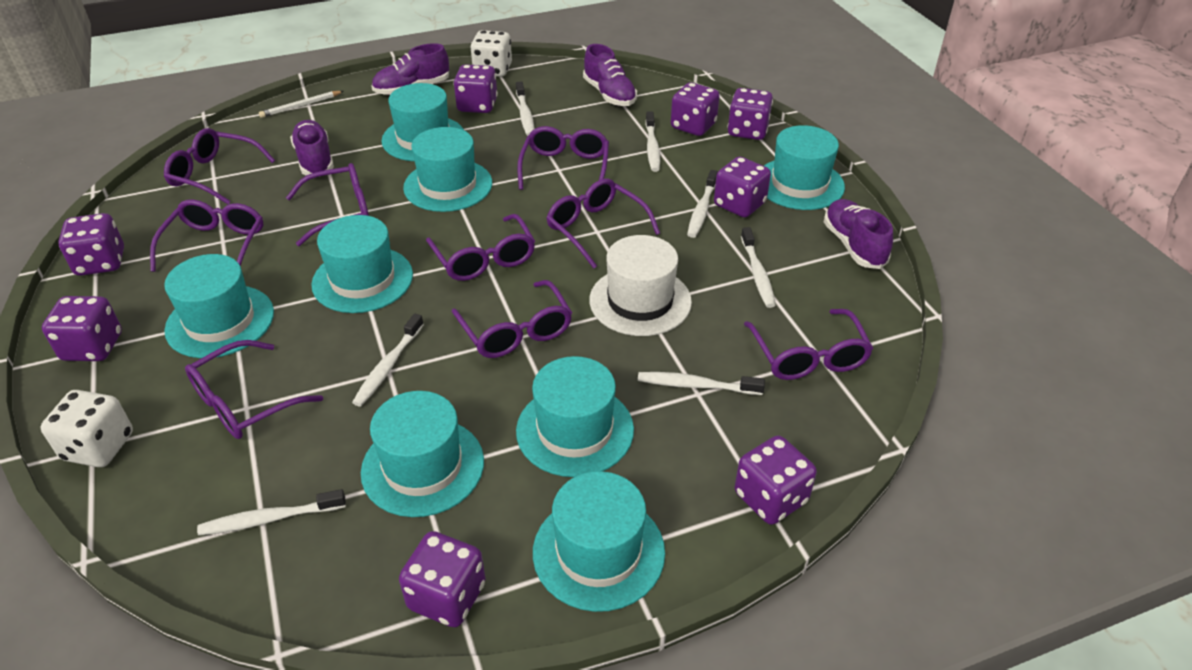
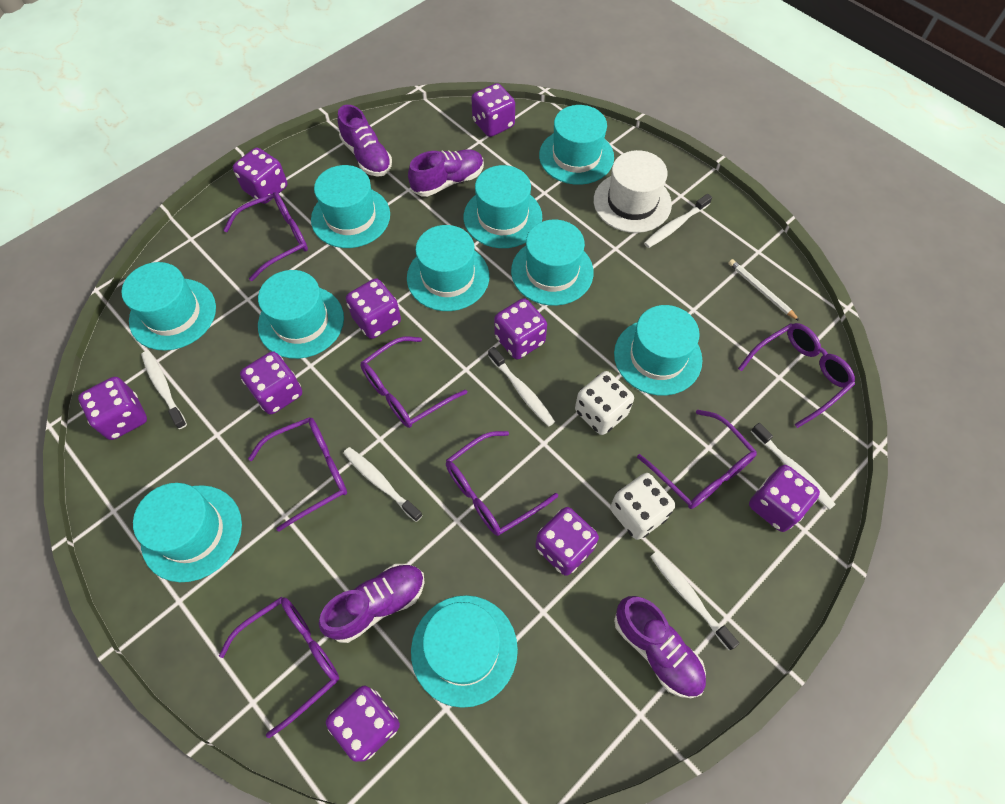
purple dice: 8 -> 9
purple glasses: 9 -> 7
turquoise hat: 8 -> 10
white toothbrush: 7 -> 6

